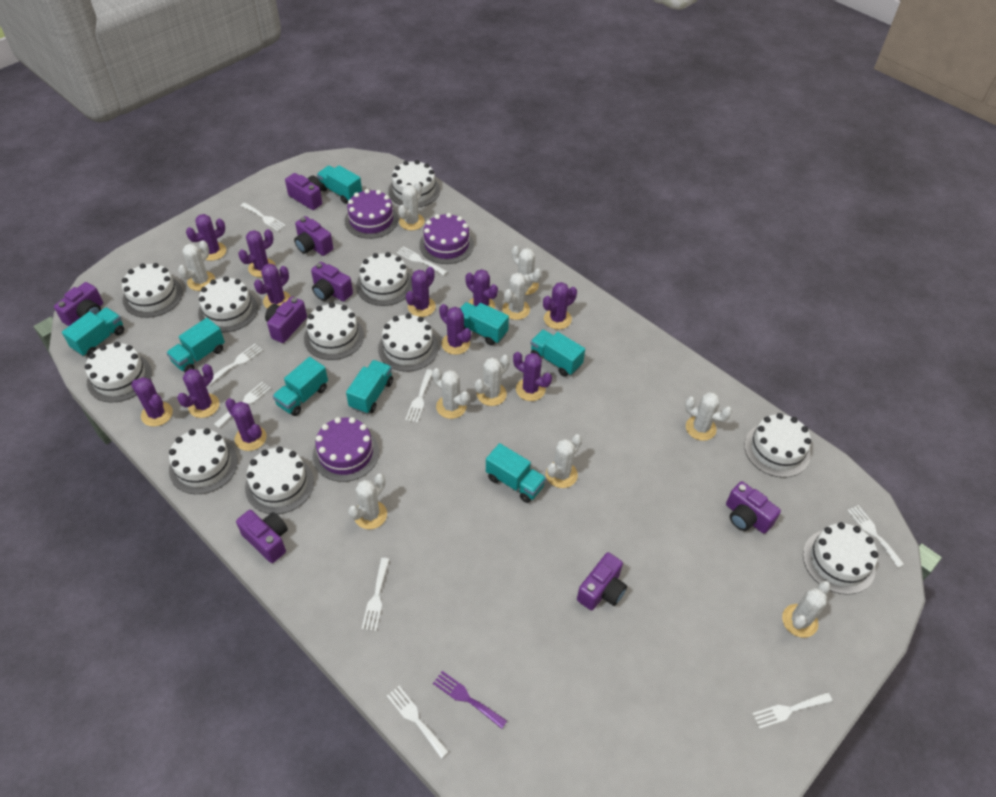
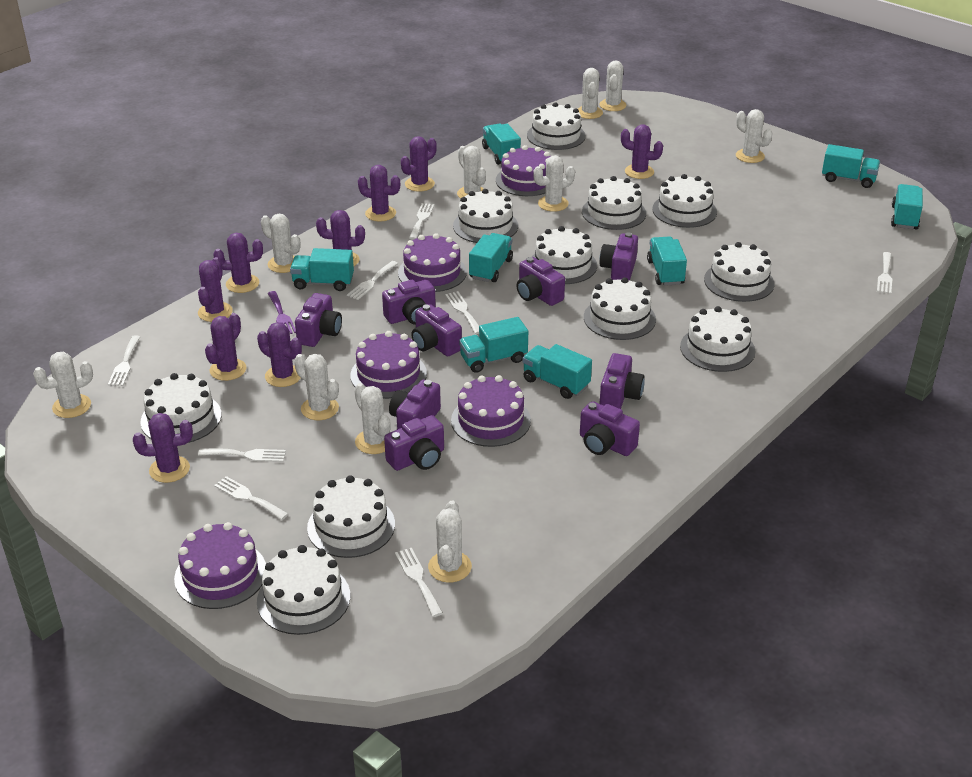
purple cactus: 11 -> 9
purple cake: 3 -> 5
purple camera: 8 -> 9
white fork: 9 -> 8

